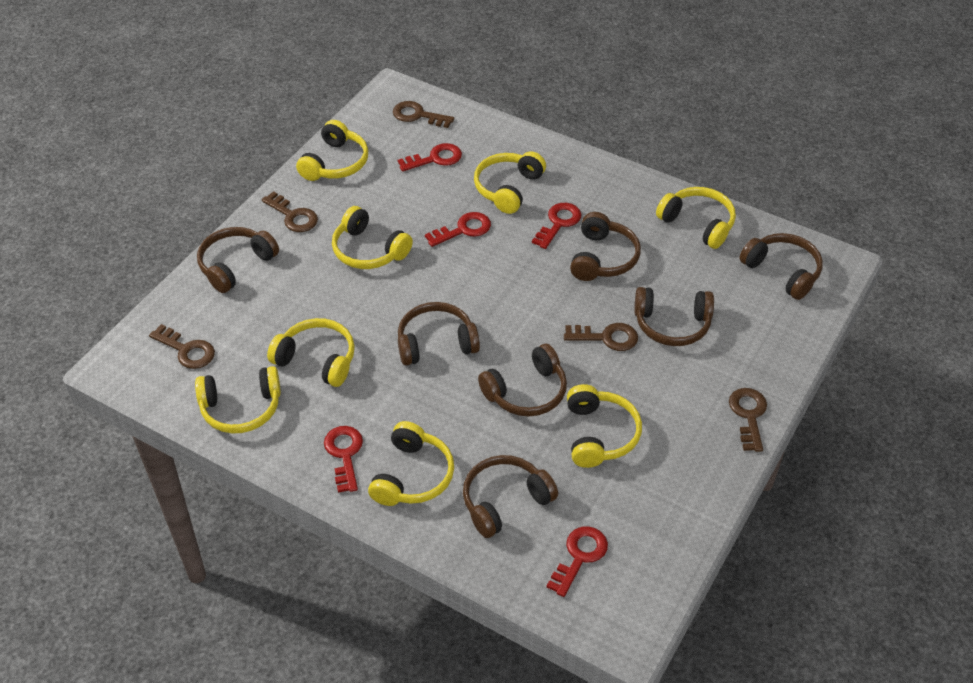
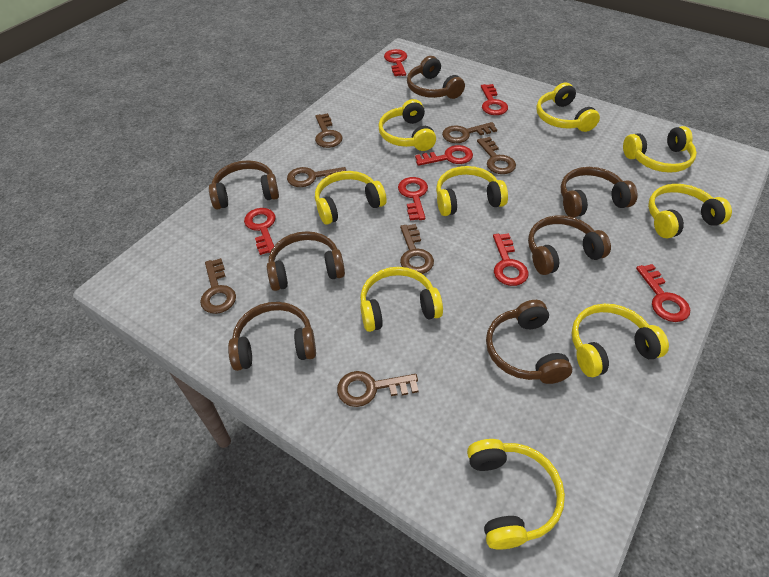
brown key: 5 -> 7
red key: 5 -> 7
yellow headphones: 8 -> 9

